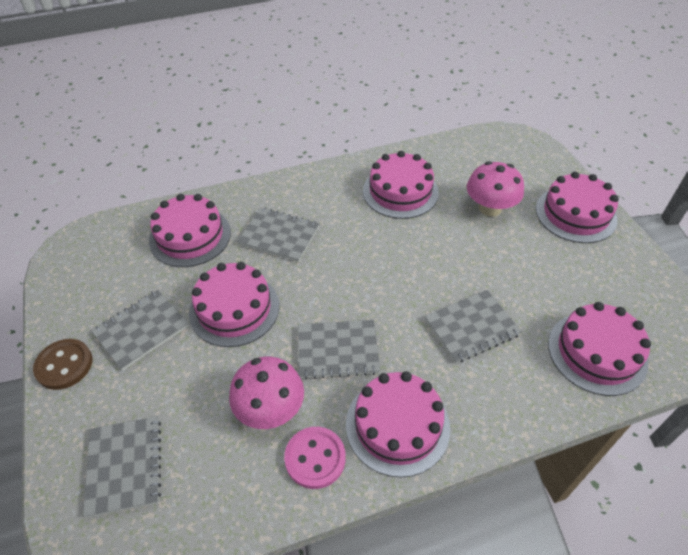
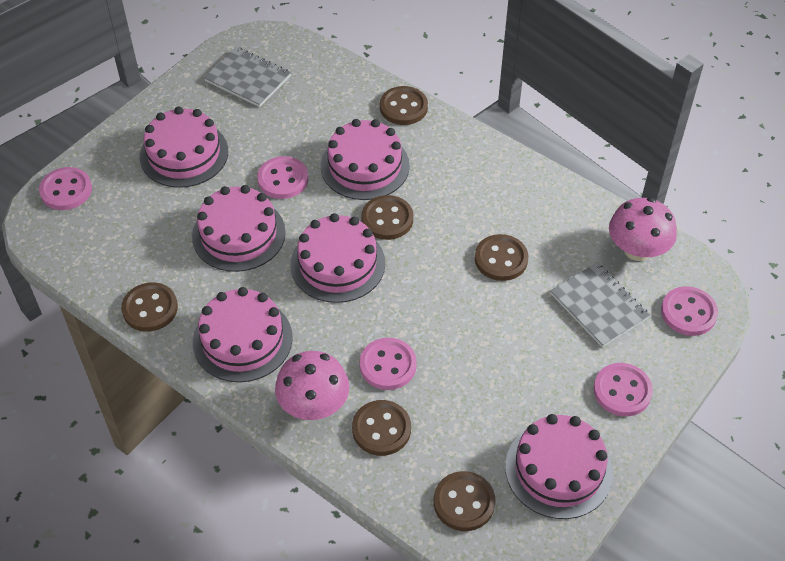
brown button: 1 -> 6
grey notebook: 5 -> 2
pink button: 1 -> 5

